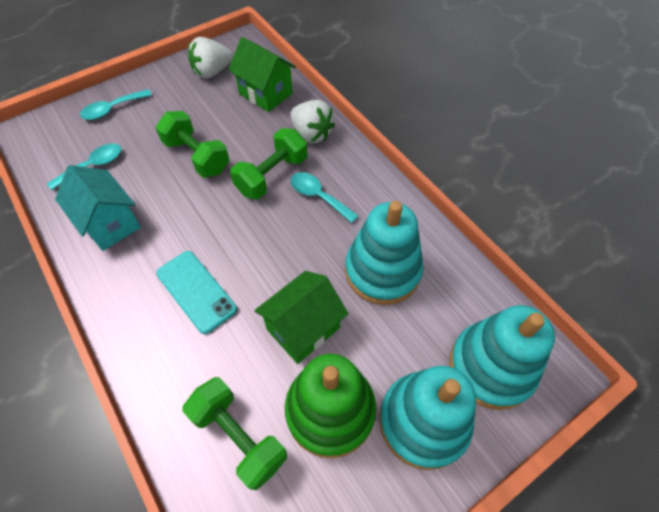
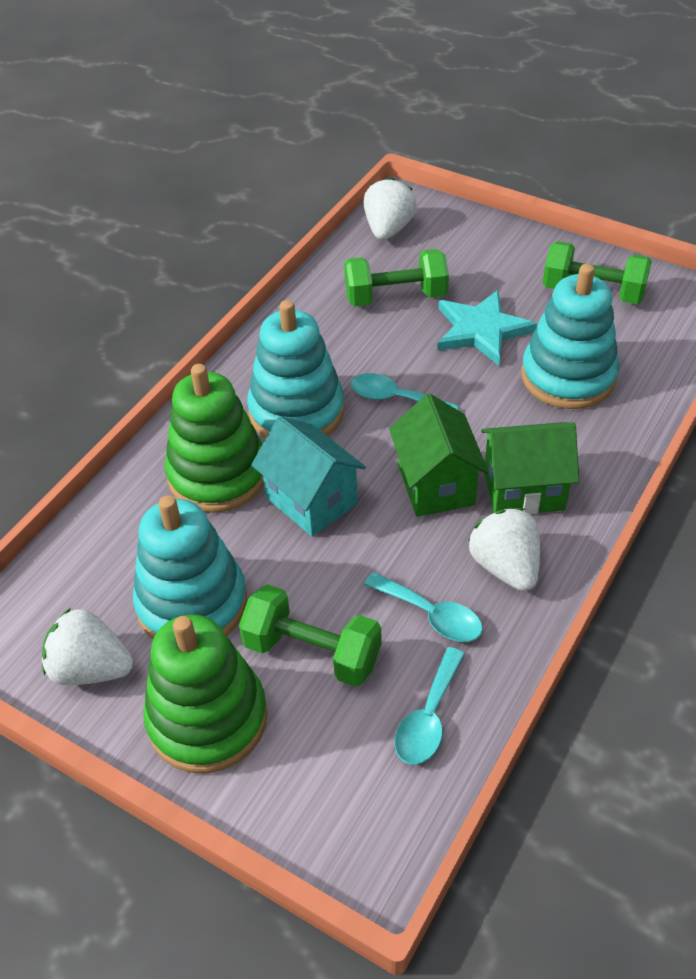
green stacking toy: 1 -> 2
turquoise phone: 1 -> 0
turquoise star: 0 -> 1
white strawberry: 2 -> 3

